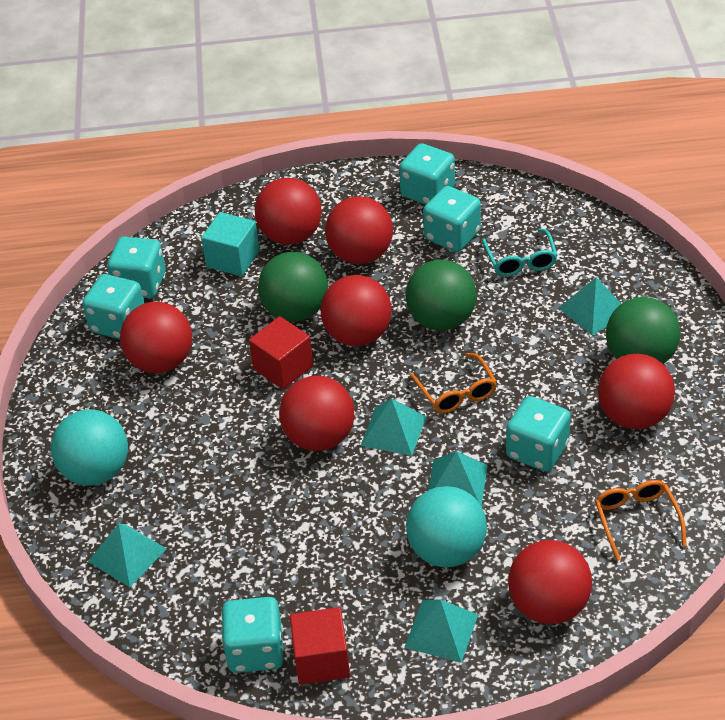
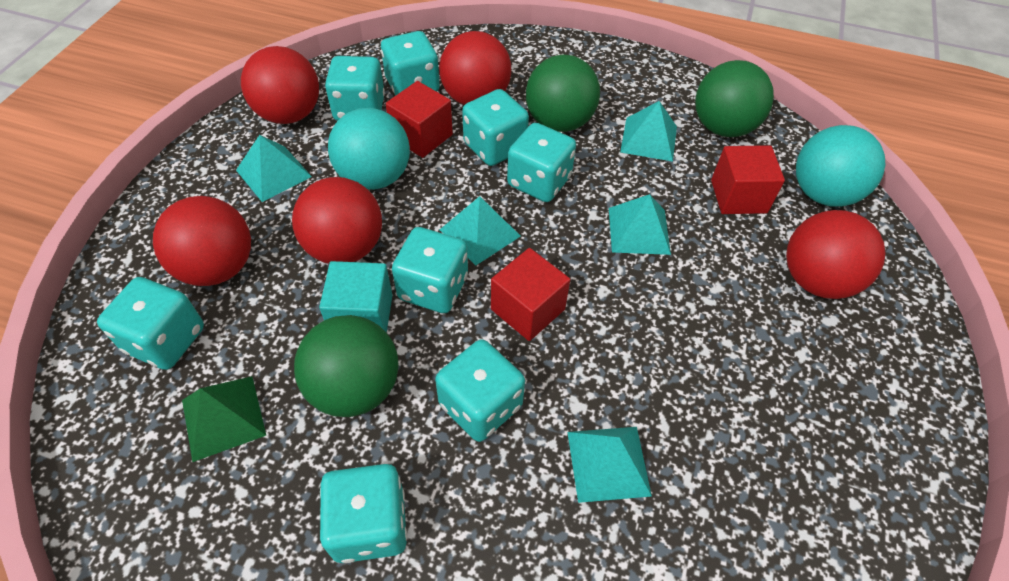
green pyramid: 0 -> 1
orange glasses: 2 -> 0
red ball: 7 -> 5
red cube: 2 -> 3
turquoise dice: 6 -> 8
turquoise glasses: 1 -> 0

